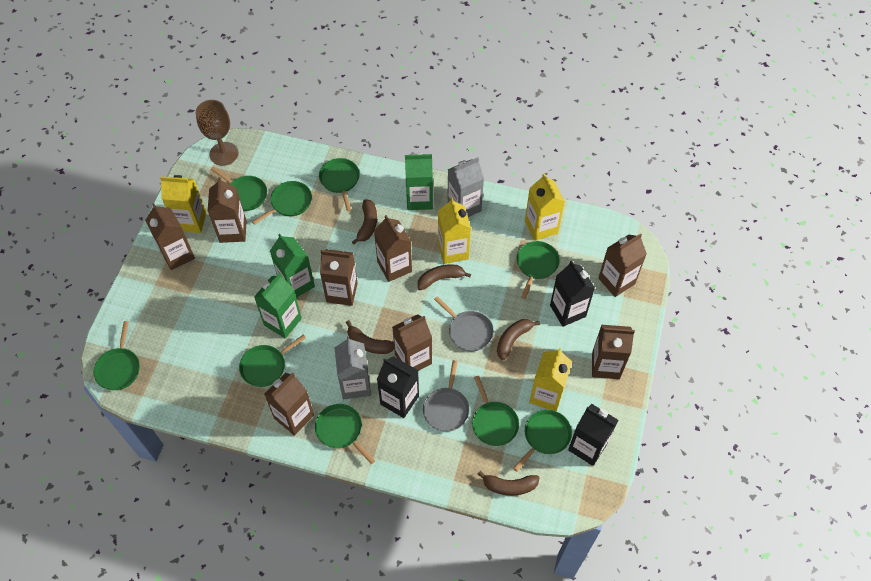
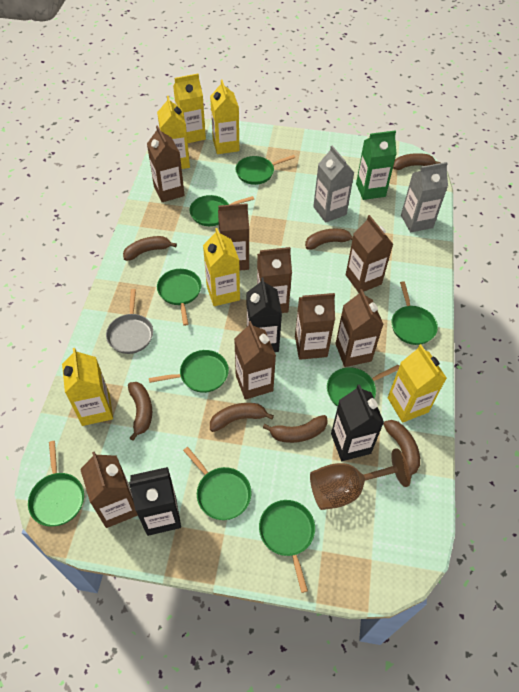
brown banana: 5 -> 7
green carton: 3 -> 1
grey pan: 2 -> 1
yellow carton: 4 -> 6

